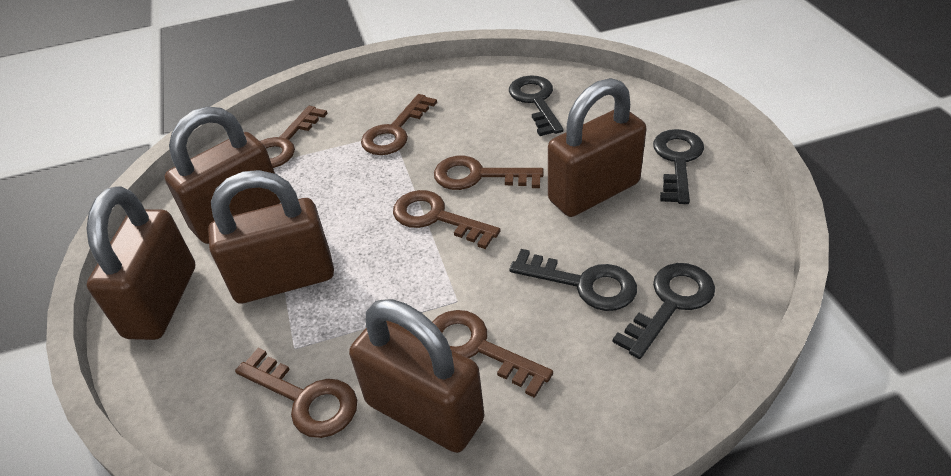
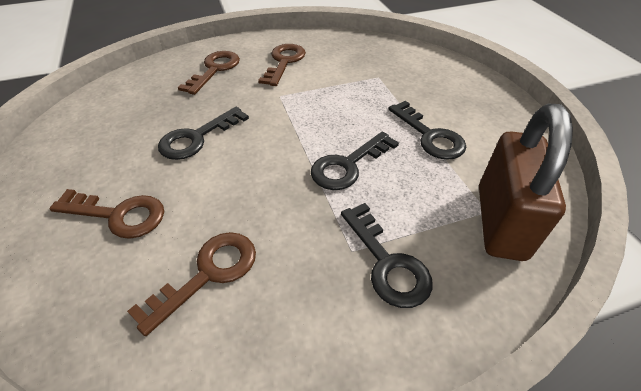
brown key: 6 -> 4
brown padlock: 5 -> 1

